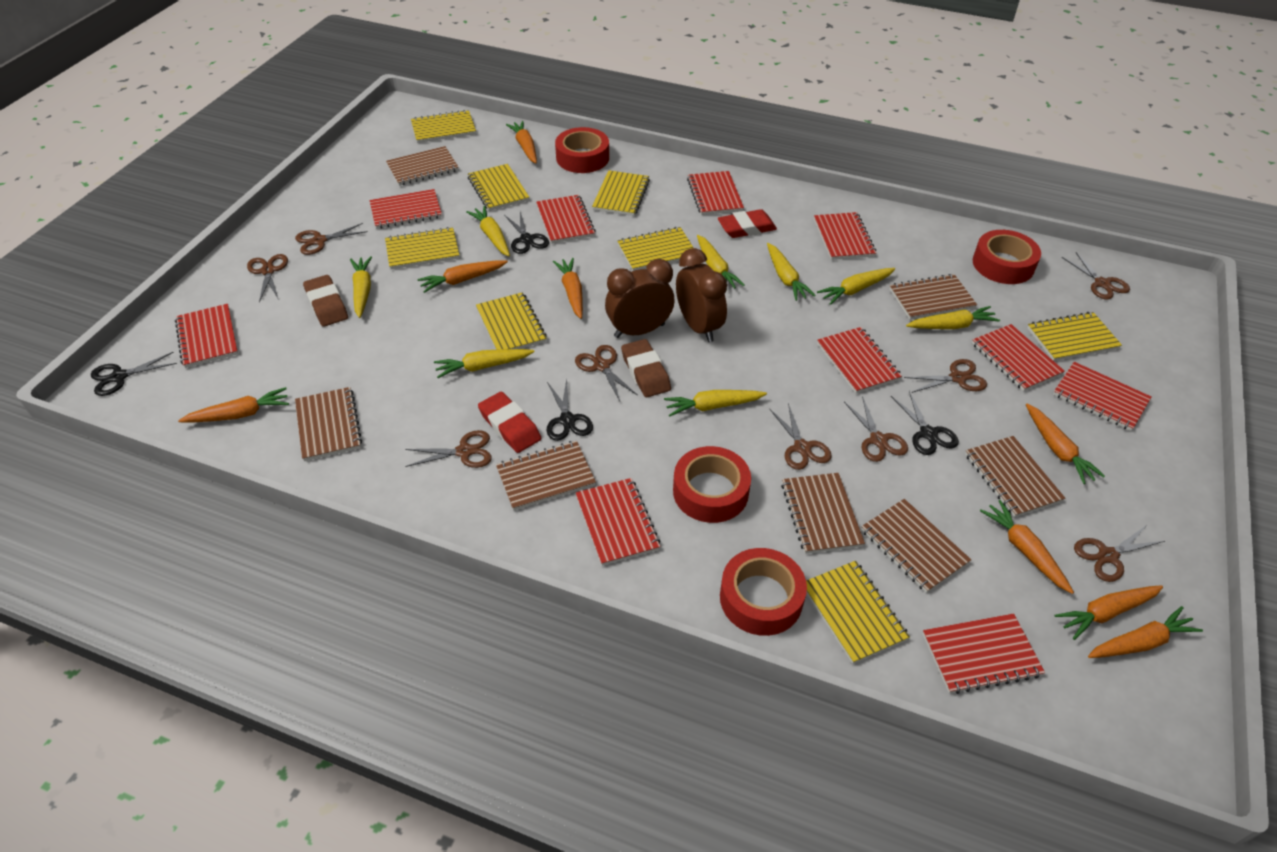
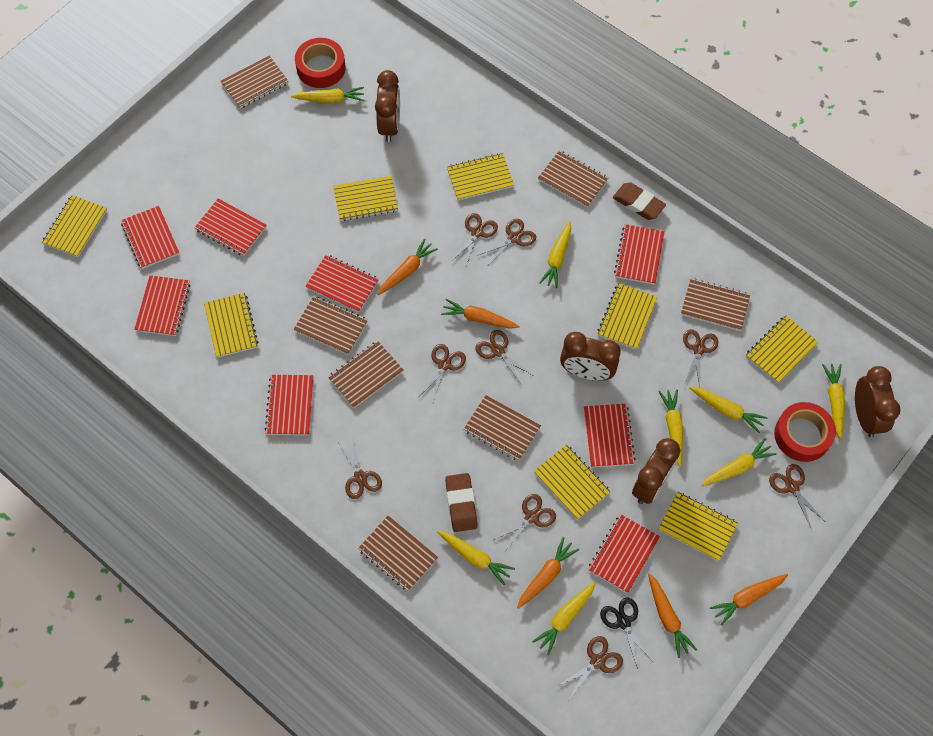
black scissors: 4 -> 1
brown clock: 2 -> 4
orange carrot: 8 -> 5
red eraser: 2 -> 0
red notebook: 10 -> 8
red tape: 4 -> 2

